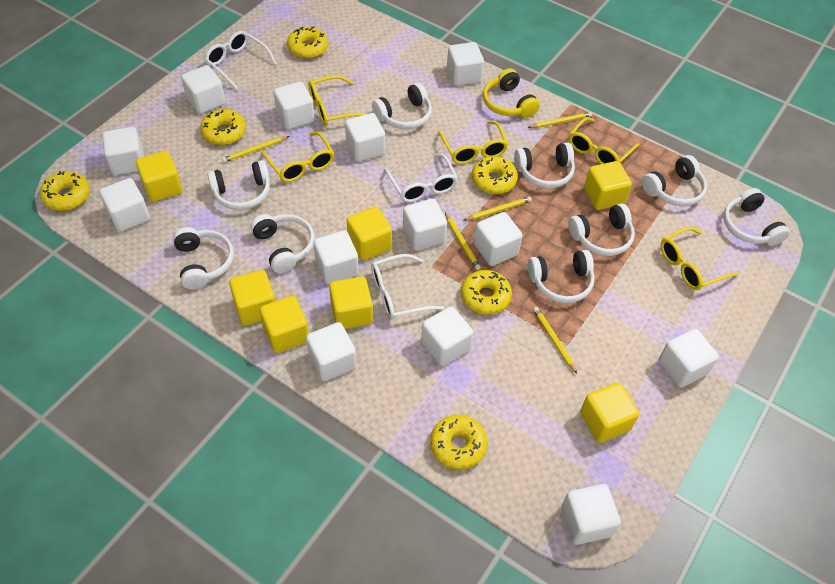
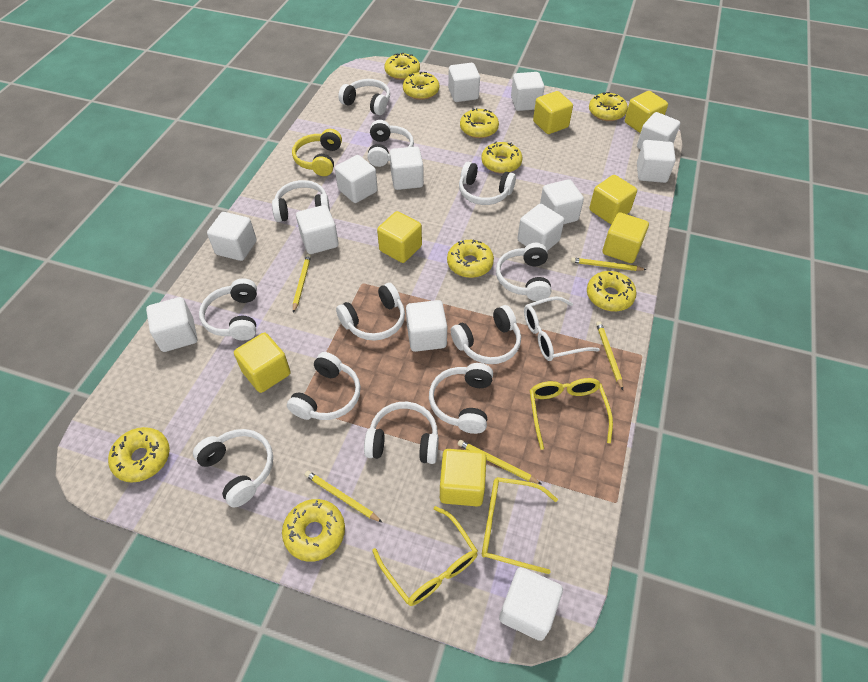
white glasses: 3 -> 1
white headphones: 9 -> 12
yellow donut: 6 -> 9
yellow glasses: 5 -> 3

